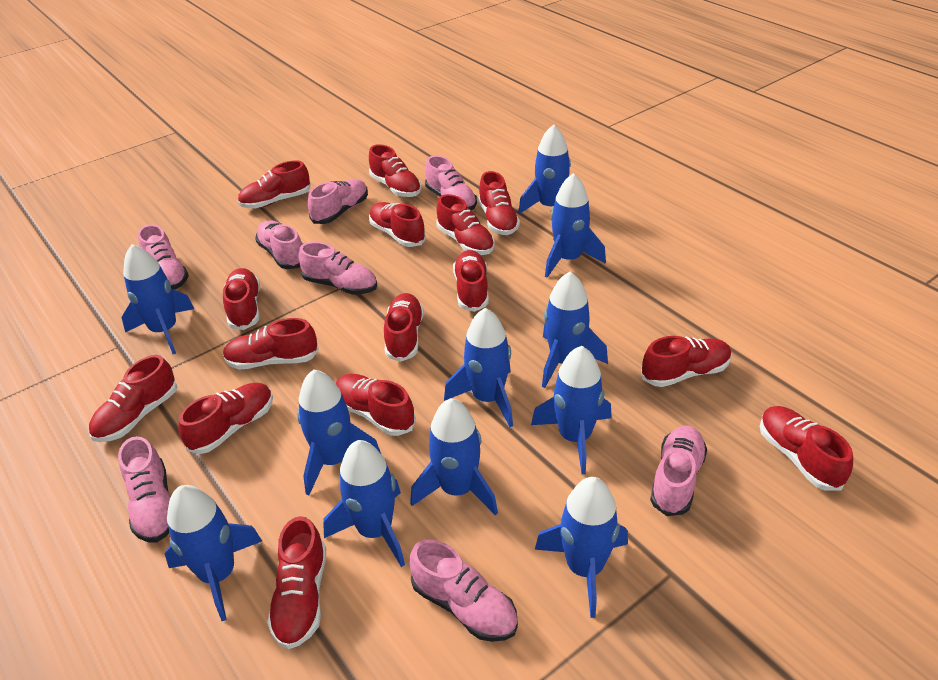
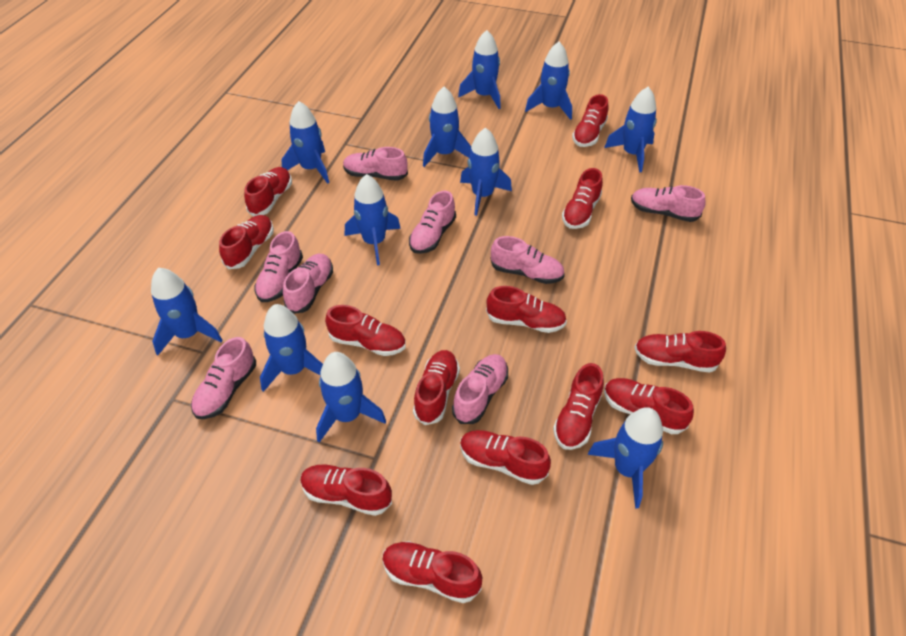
red shoe: 15 -> 13

